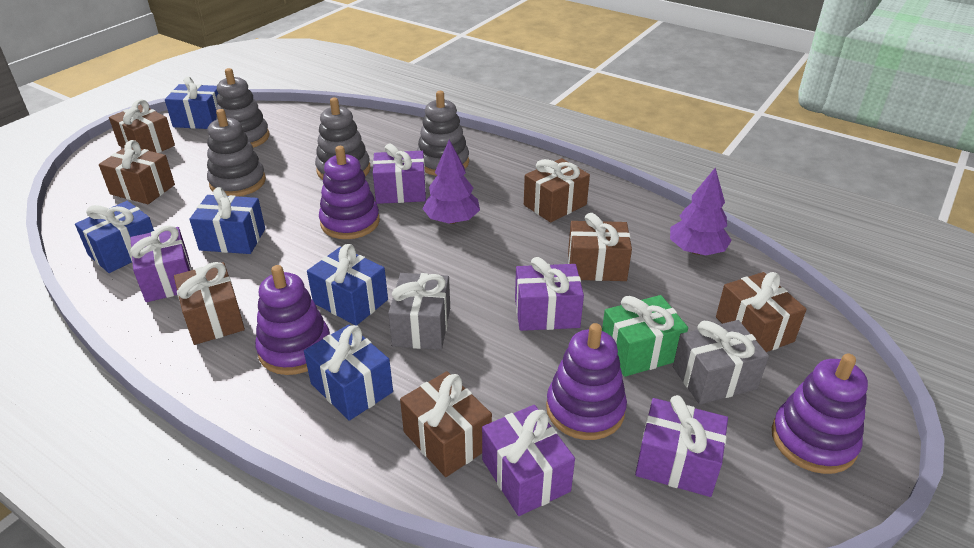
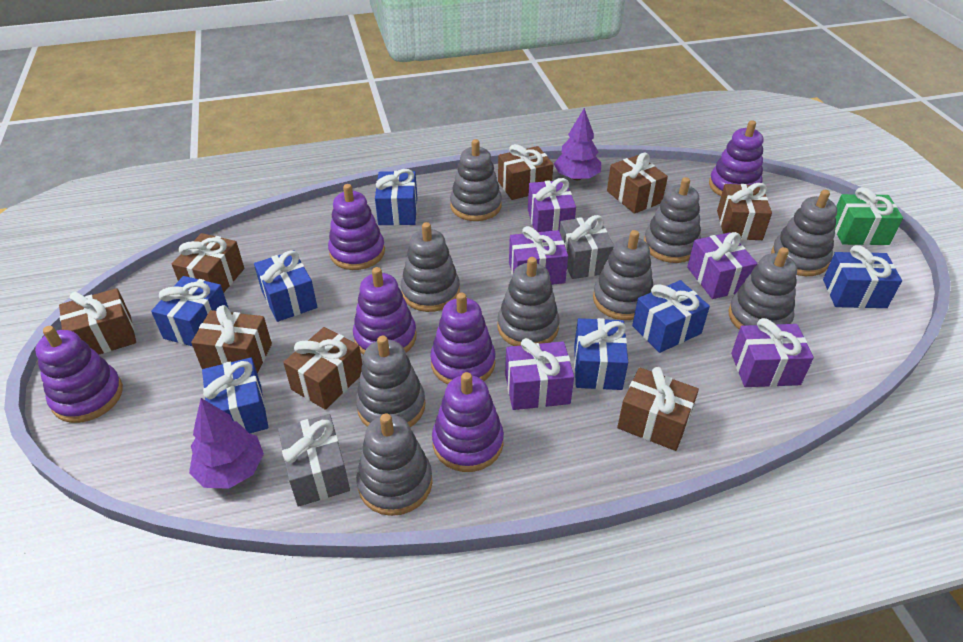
blue gift: 5 -> 7
brown gift: 7 -> 8
grey stacking toy: 4 -> 9
purple stacking toy: 4 -> 6

